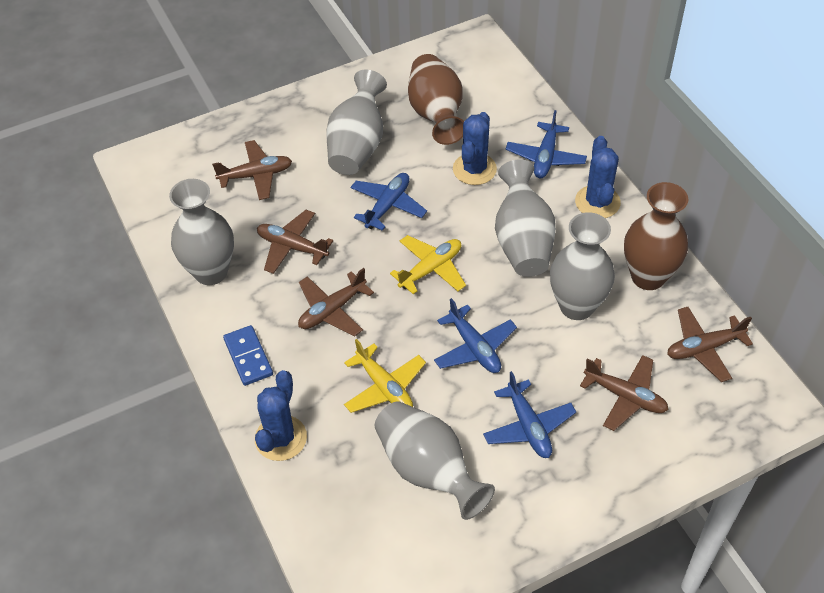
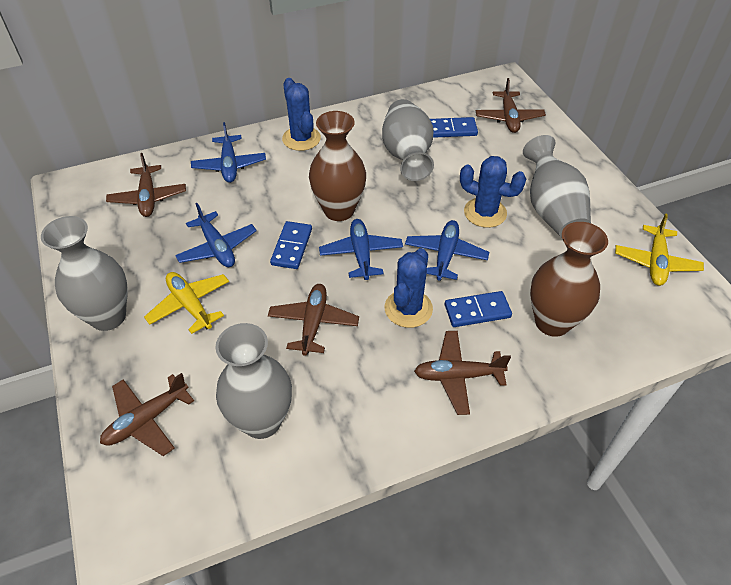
blue domino: 1 -> 3
grey vase: 5 -> 4

